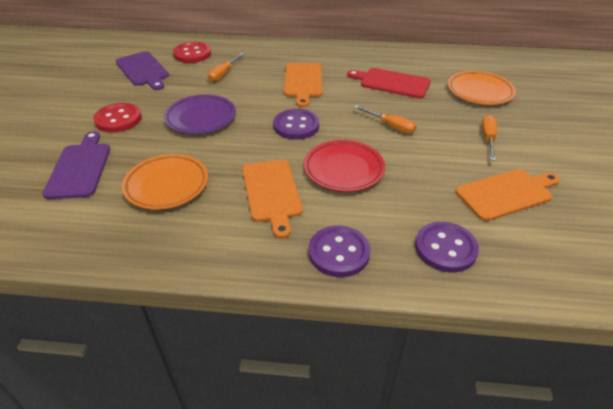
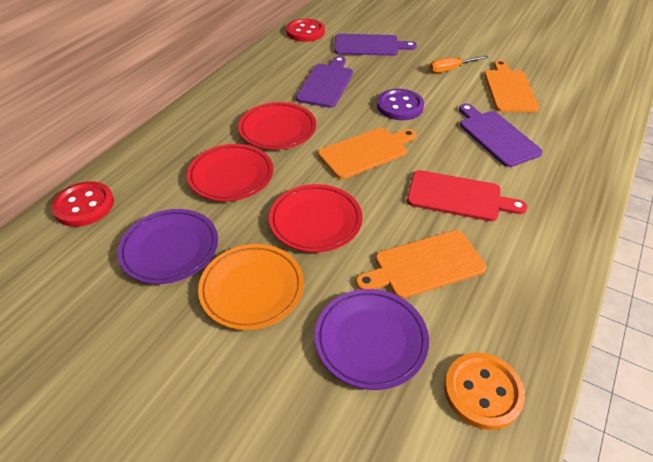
orange button: 0 -> 1
orange plate: 2 -> 1
orange screwdriver: 3 -> 1
purple button: 3 -> 1
purple cutting board: 2 -> 3
purple plate: 1 -> 2
red plate: 1 -> 3

